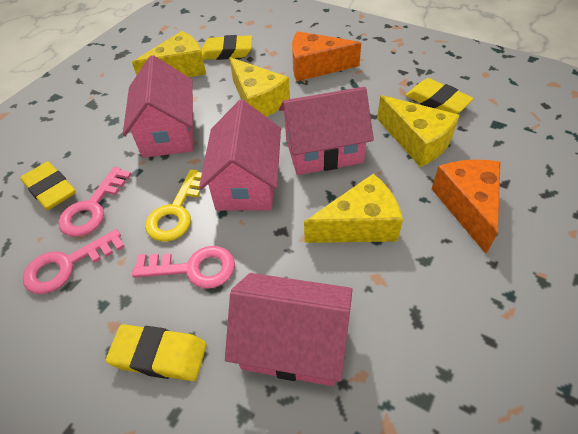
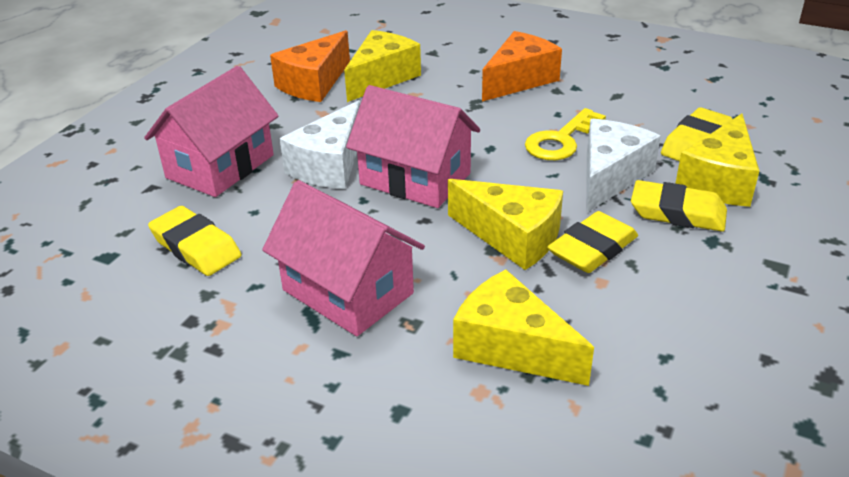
pink house: 4 -> 3
pink key: 3 -> 0
white cheese: 0 -> 2

